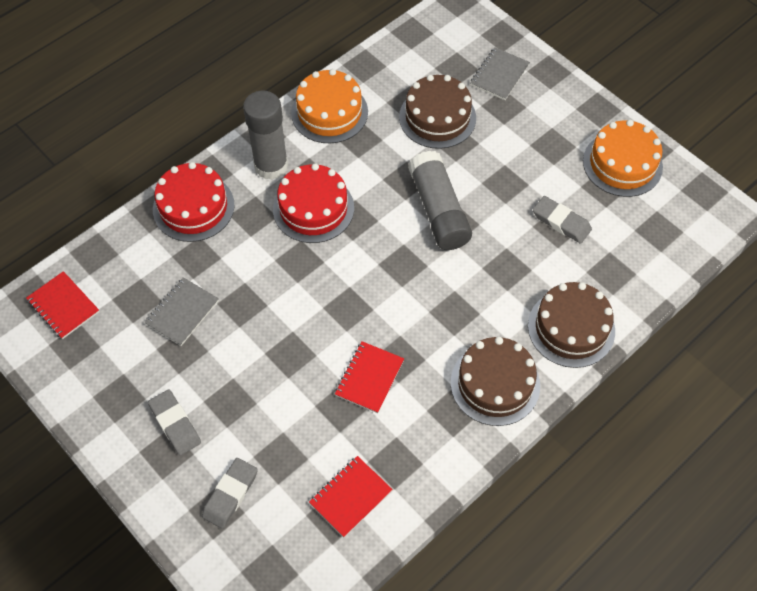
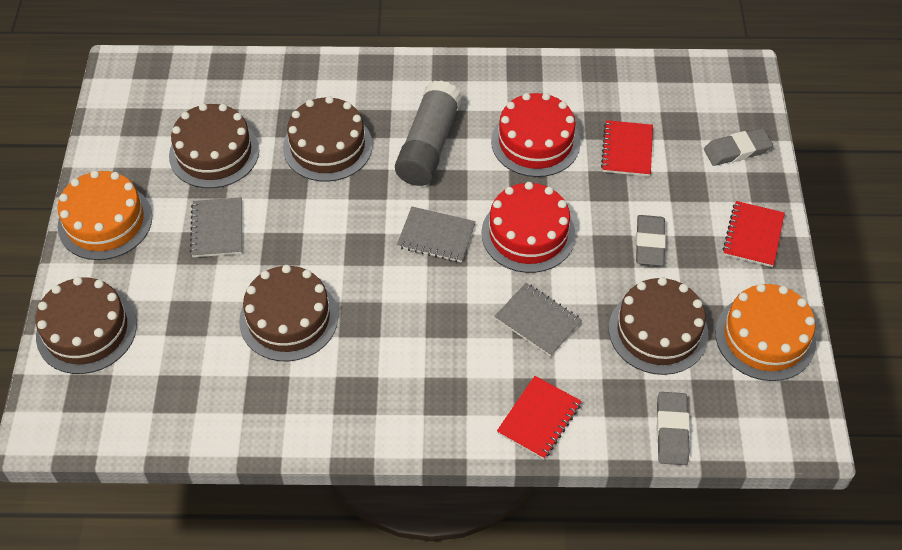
brown cake: 3 -> 5
grey glue stick: 2 -> 1
grey notebook: 2 -> 3

